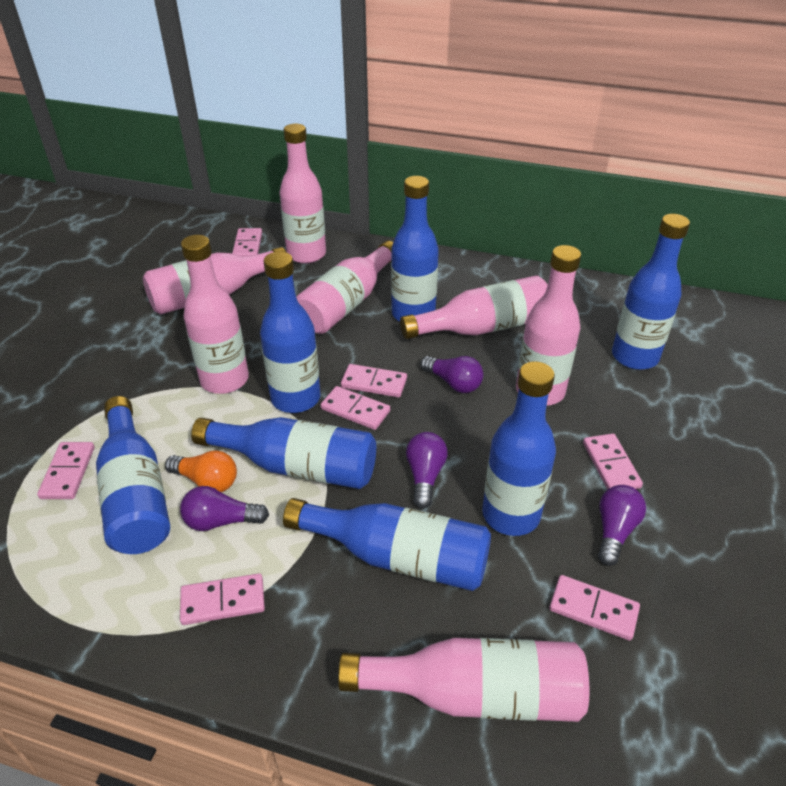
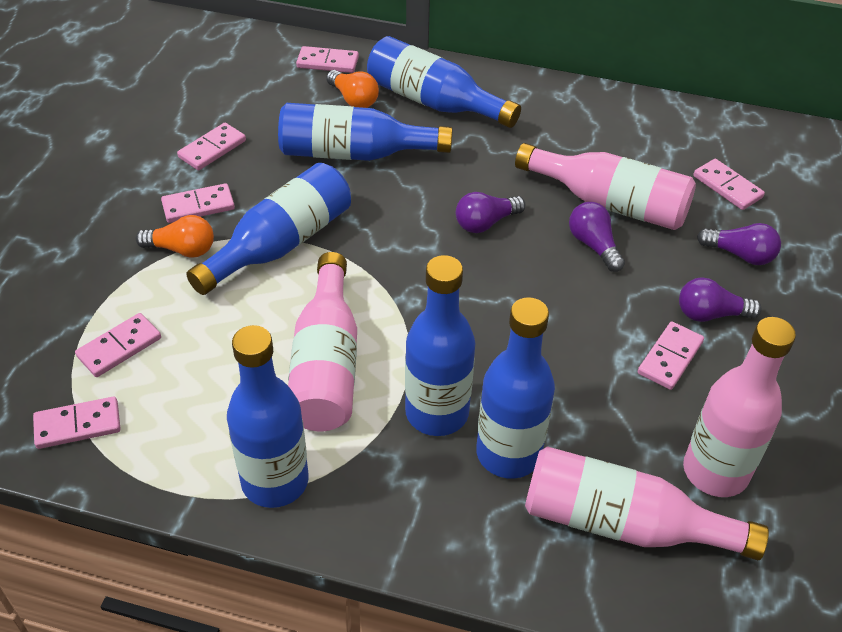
blue bottle: 7 -> 6
orange light bulb: 1 -> 2
pink bottle: 7 -> 4

